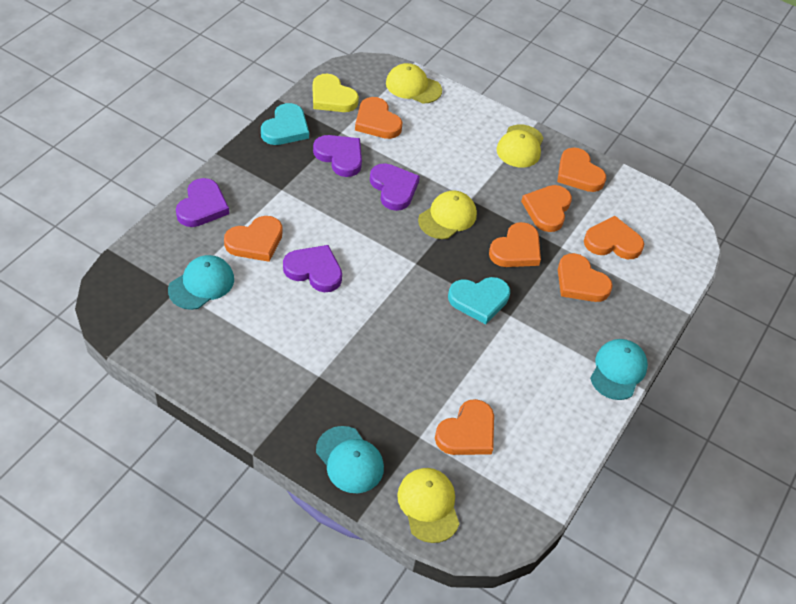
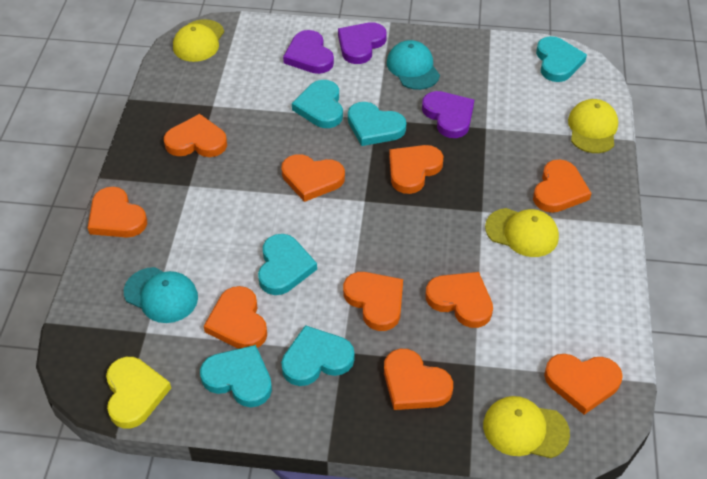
orange heart: 8 -> 10
purple heart: 4 -> 3
turquoise cap: 3 -> 2
turquoise heart: 2 -> 6

